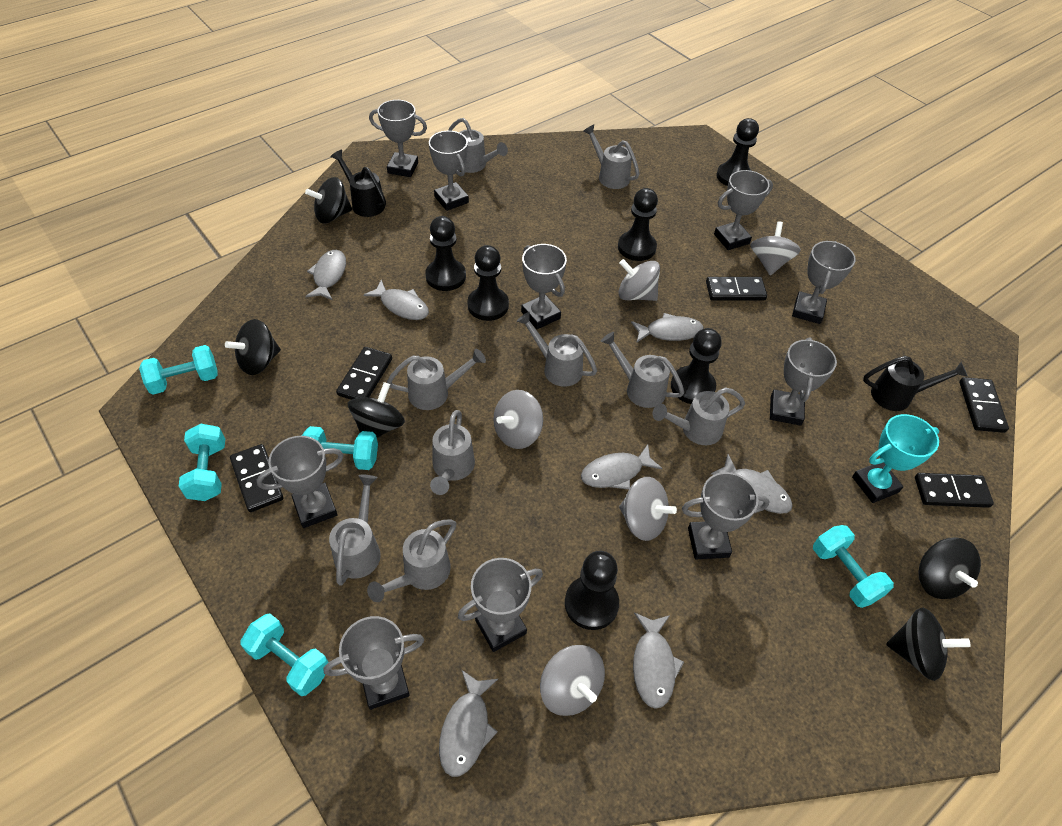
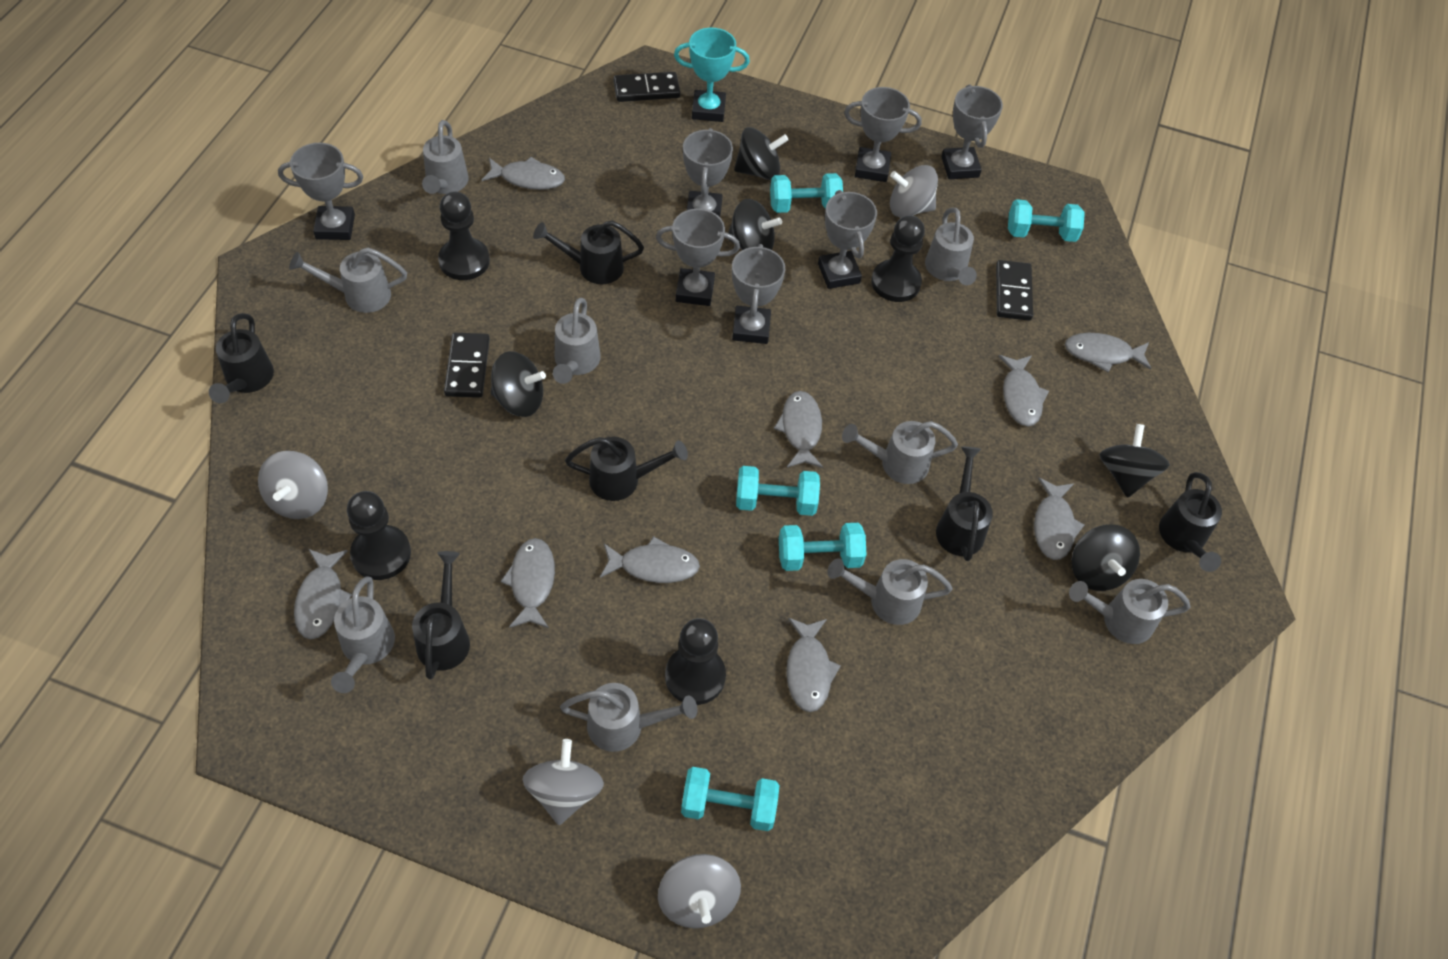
black domino: 5 -> 3
black pawn: 6 -> 4
black watering can: 2 -> 6
grey fish: 7 -> 9
grey spinning top: 5 -> 4
grey trophy: 10 -> 7

